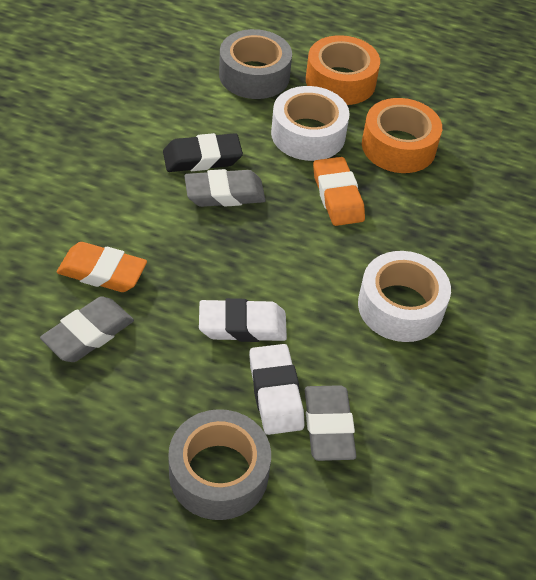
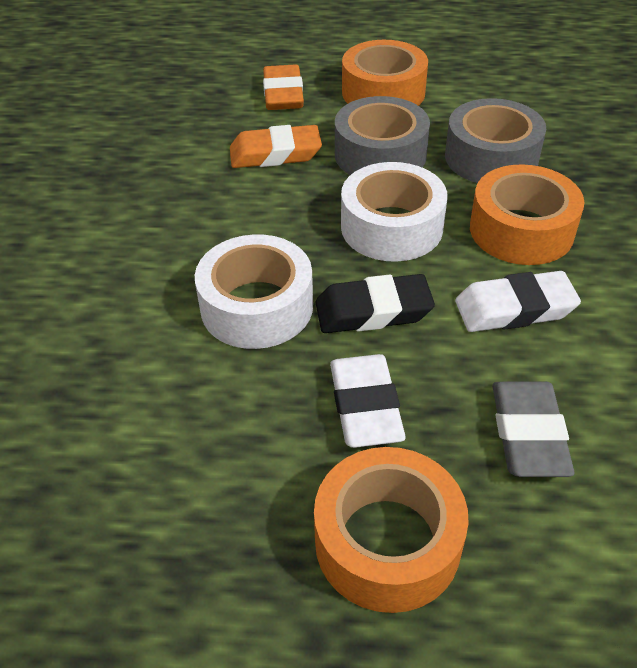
grey eraser: 3 -> 1
orange tape: 2 -> 3

